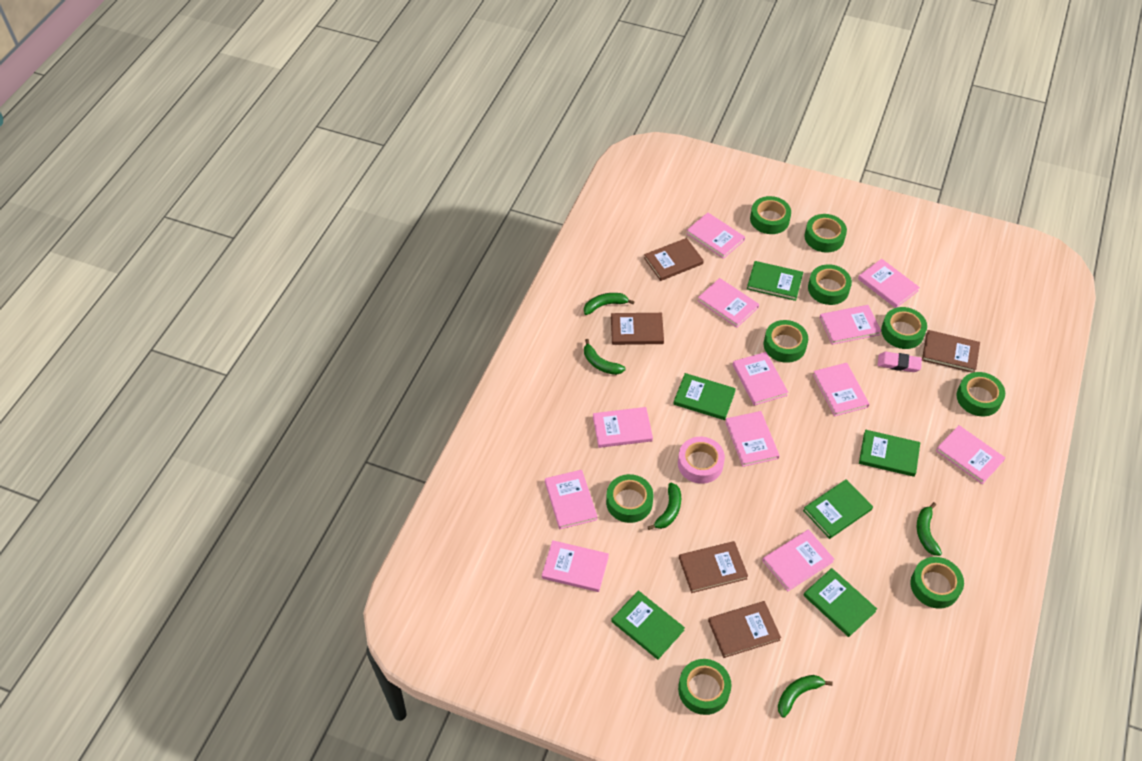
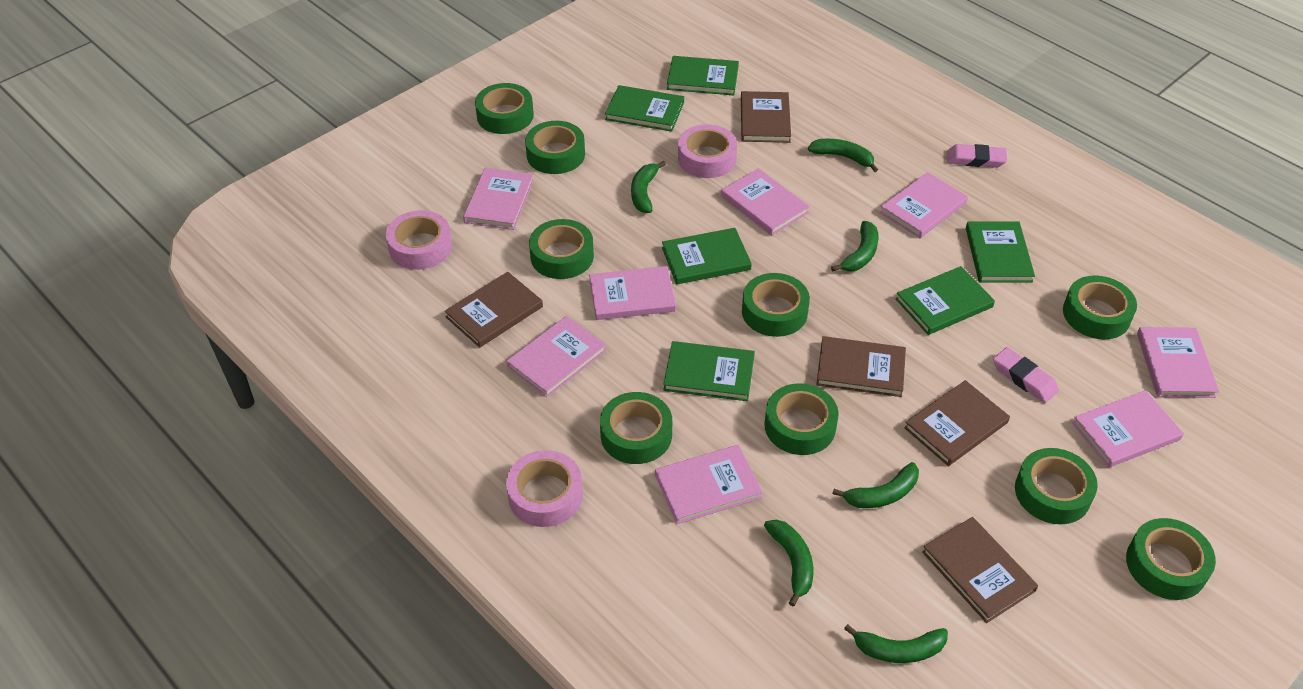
green banana: 5 -> 6
pink book: 12 -> 8
pink eraser: 1 -> 2
pink tape: 1 -> 3

